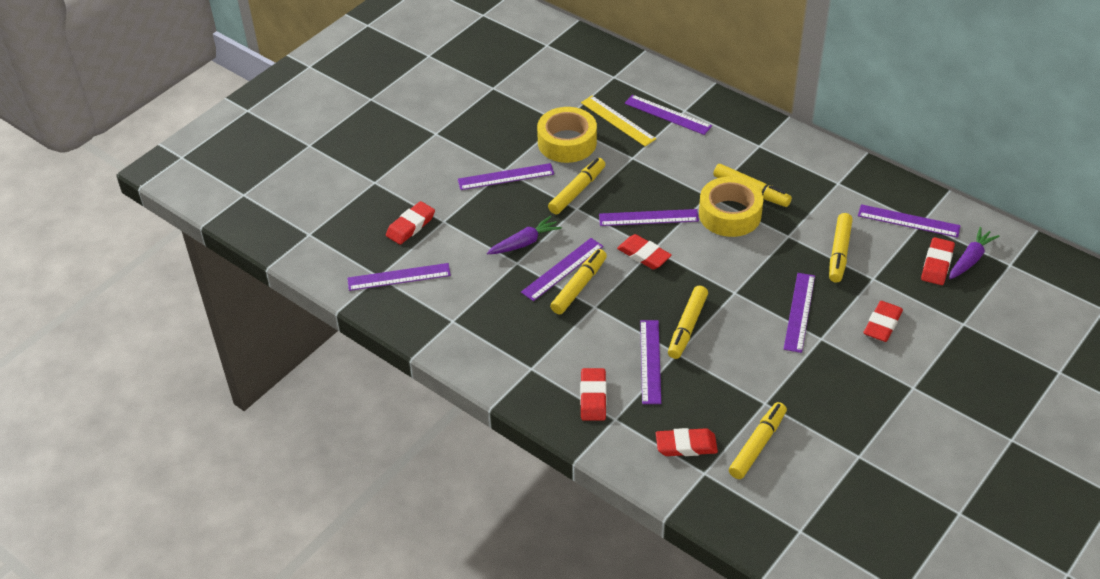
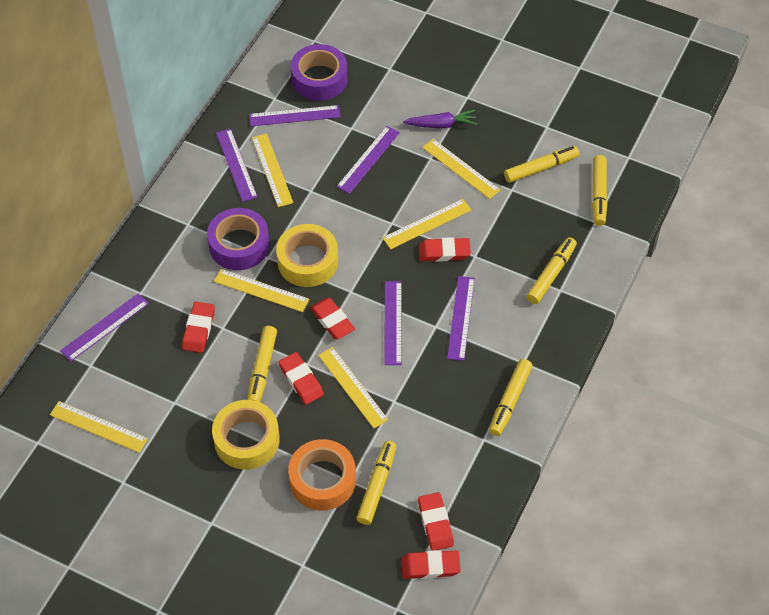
orange tape: 0 -> 1
purple carrot: 2 -> 1
purple ruler: 8 -> 6
purple tape: 0 -> 2
yellow ruler: 1 -> 6

